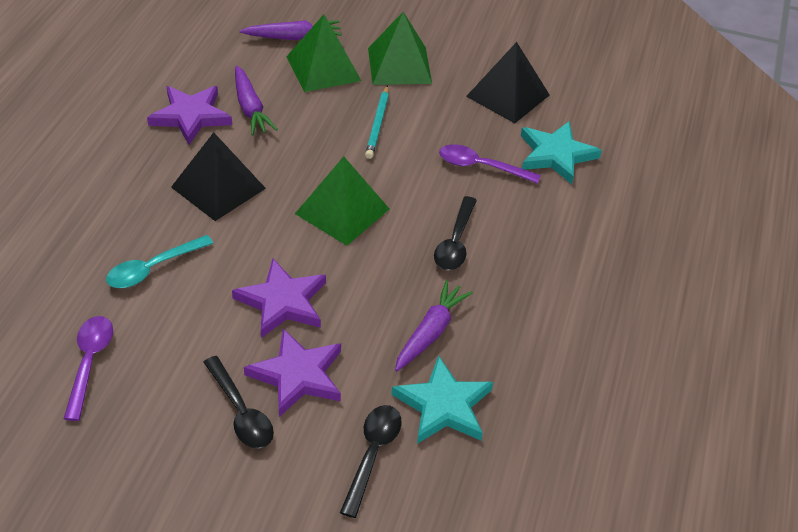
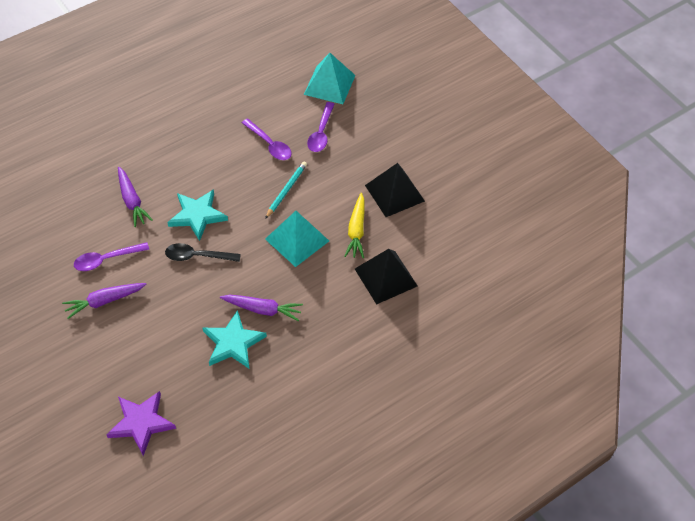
black spoon: 3 -> 1
green pyramid: 3 -> 0
purple spoon: 2 -> 3
purple star: 3 -> 1
turquoise pyramid: 0 -> 2
turquoise spoon: 1 -> 0
yellow carrot: 0 -> 1

